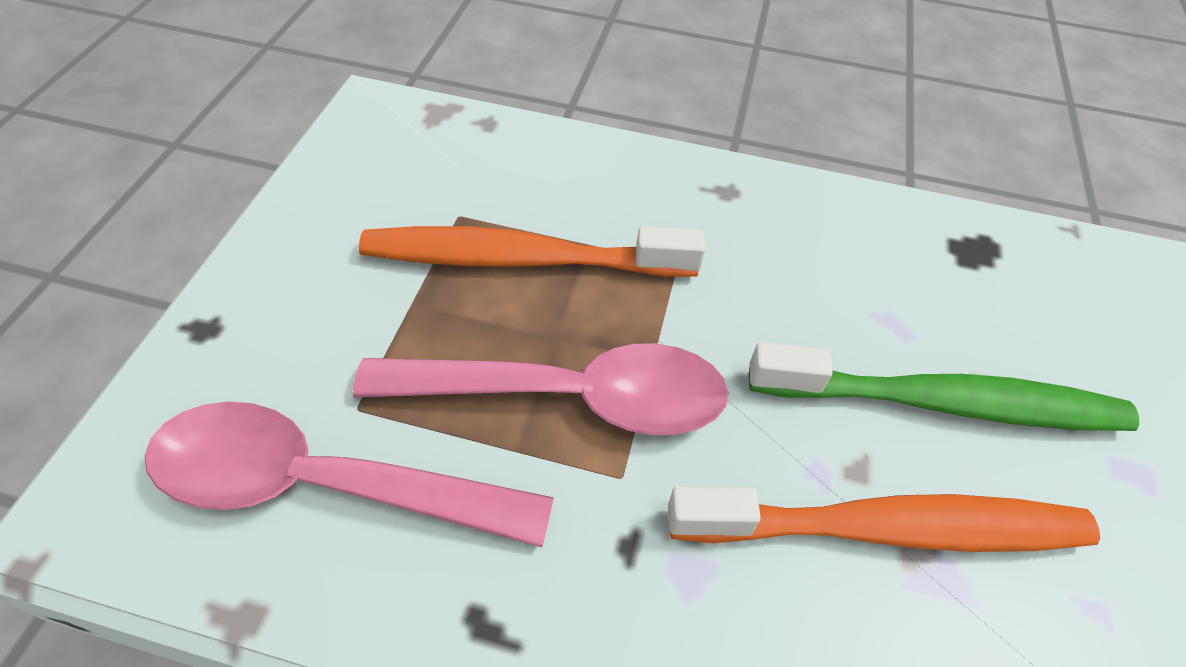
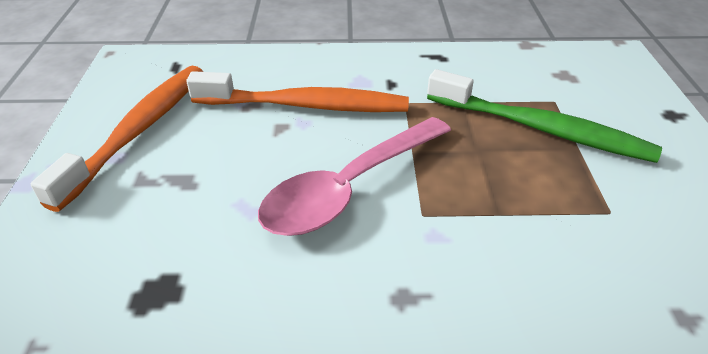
pink spoon: 2 -> 1

